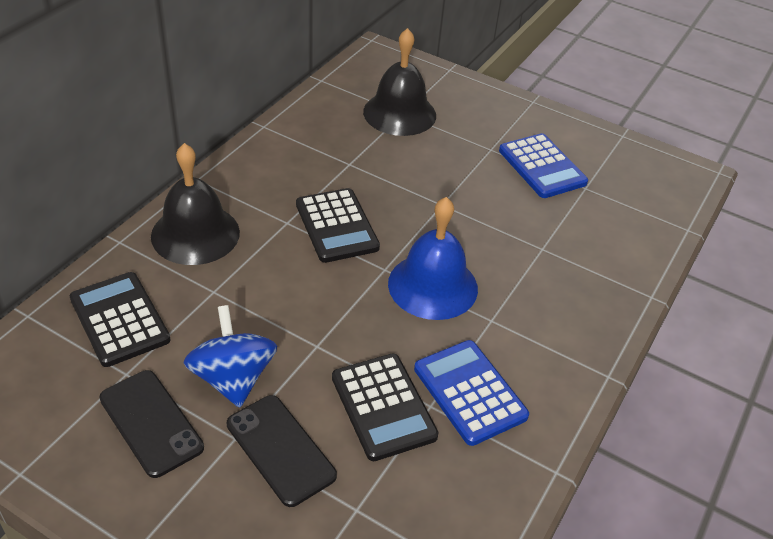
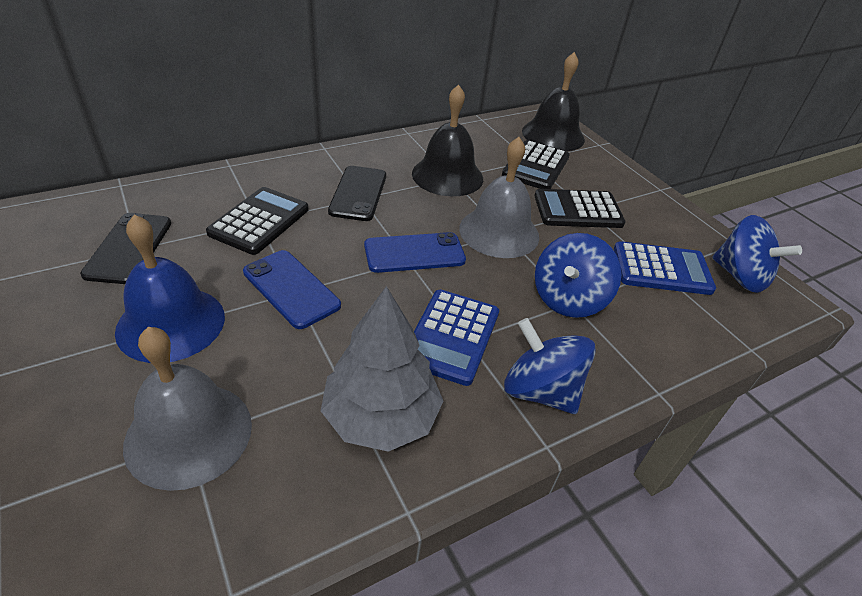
blue phone: 0 -> 2
blue spinning top: 1 -> 3
grey bell: 0 -> 2
grey tree: 0 -> 1

